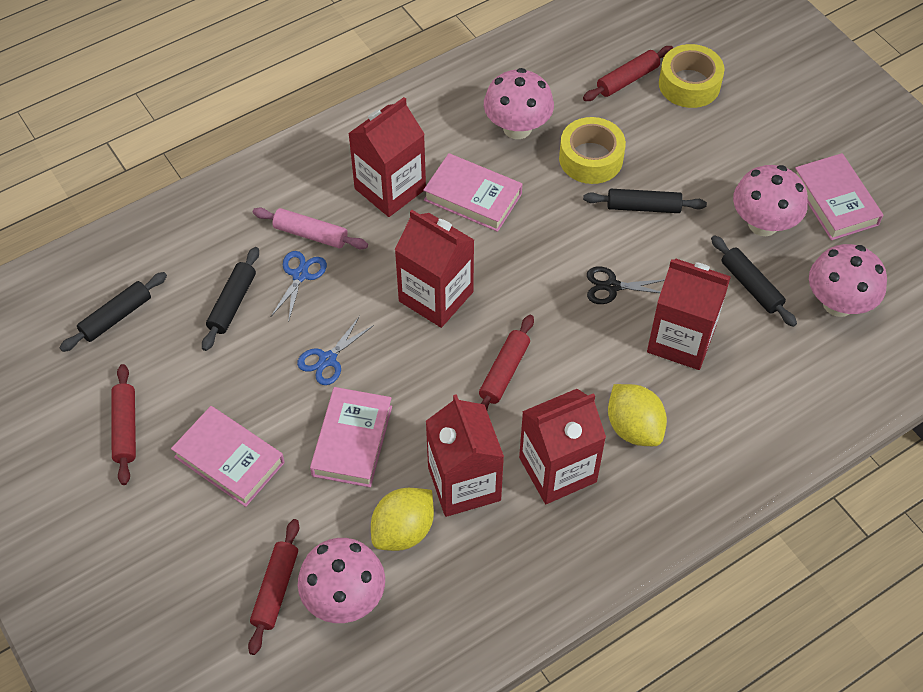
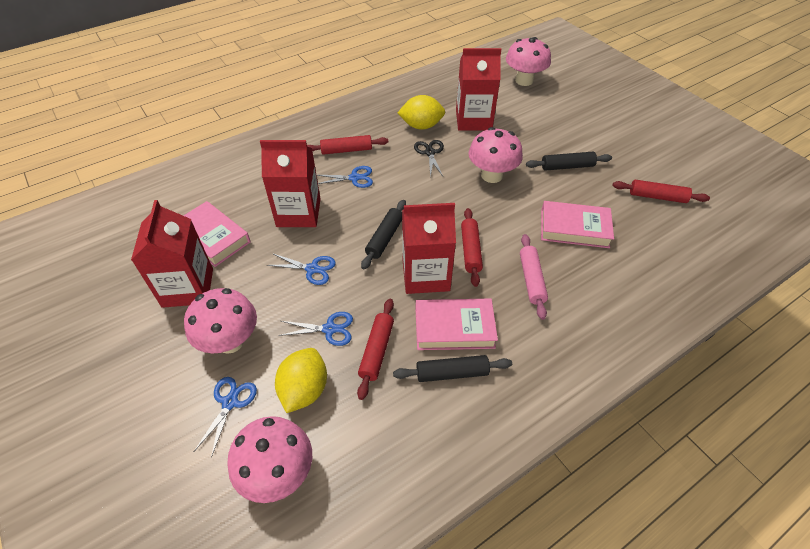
black rolling pin: 4 -> 3
blue scissors: 2 -> 4
pink book: 4 -> 3
red carton: 5 -> 4
yellow tape: 2 -> 0

